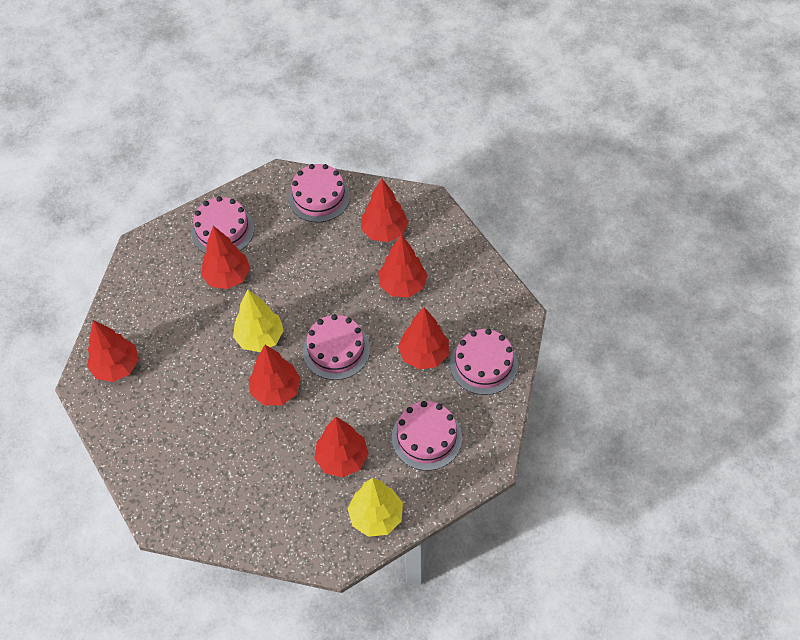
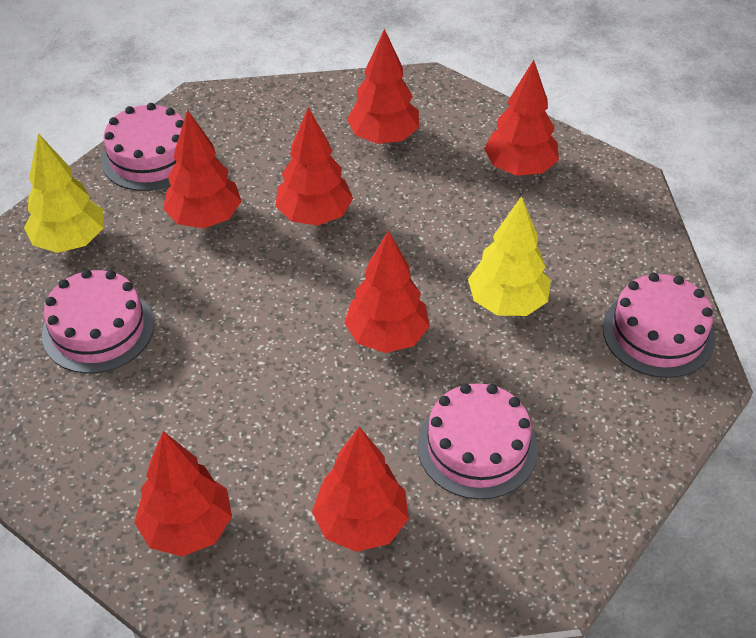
pink cake: 5 -> 4

